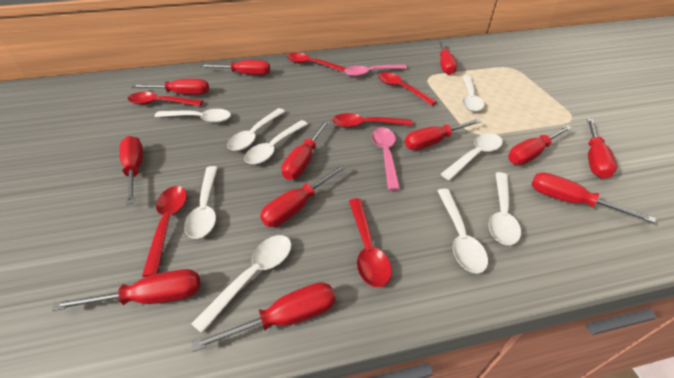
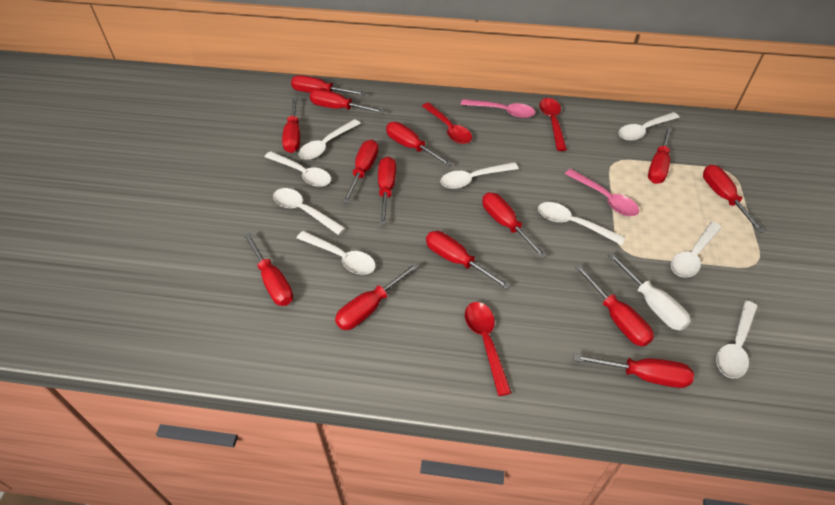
red screwdriver: 12 -> 14
red spoon: 6 -> 3
white screwdriver: 0 -> 1

